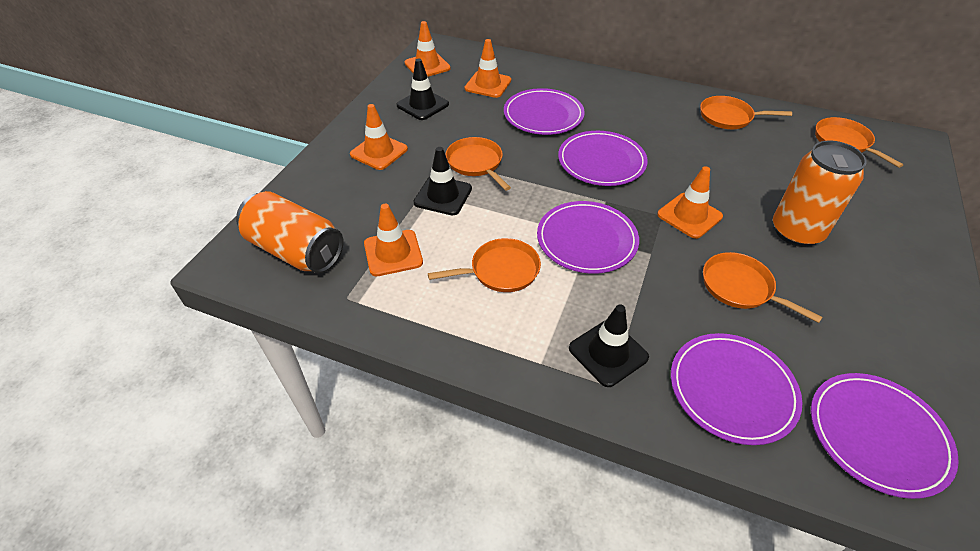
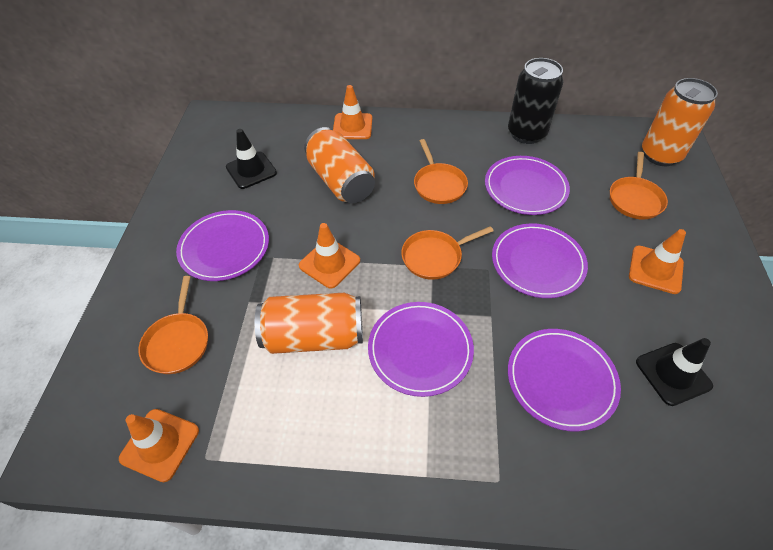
black can: 0 -> 1
black traffic cone: 3 -> 2
orange can: 2 -> 3
orange pan: 5 -> 4
orange traffic cone: 5 -> 4

